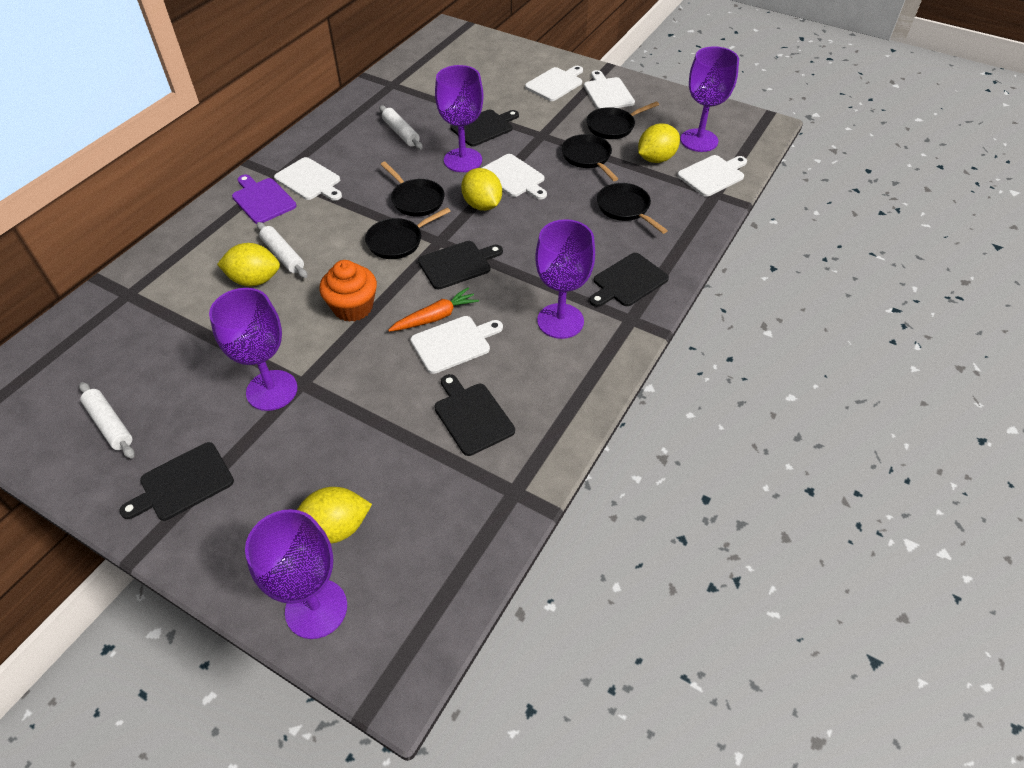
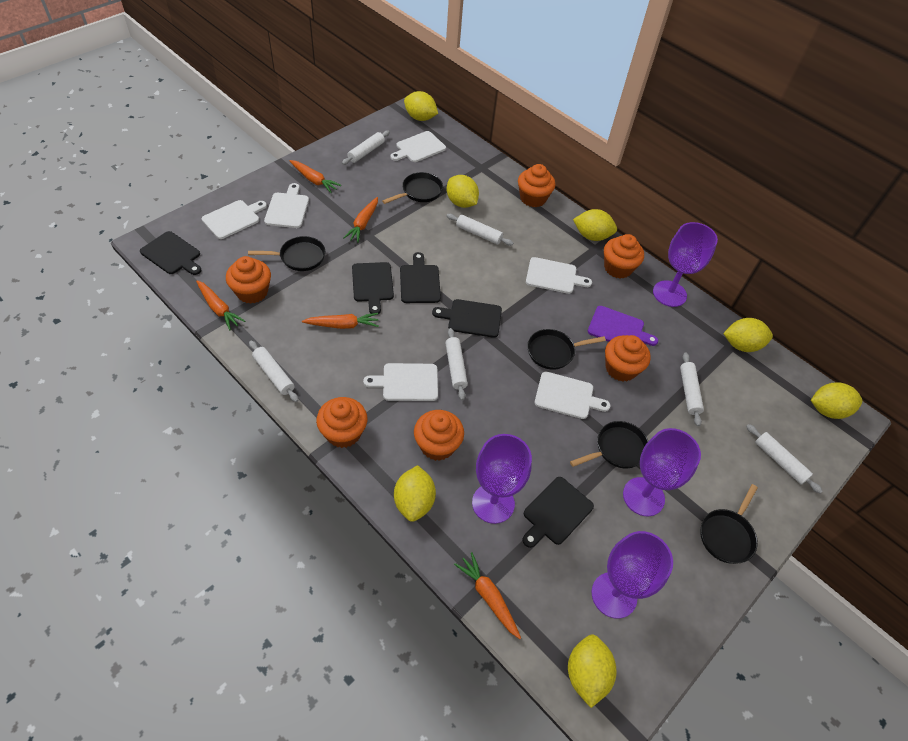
orange carrot: 1 -> 5
orange cupcake: 1 -> 6
purple goblet: 5 -> 4
white rolling pin: 3 -> 6
yellow lemon: 4 -> 7

